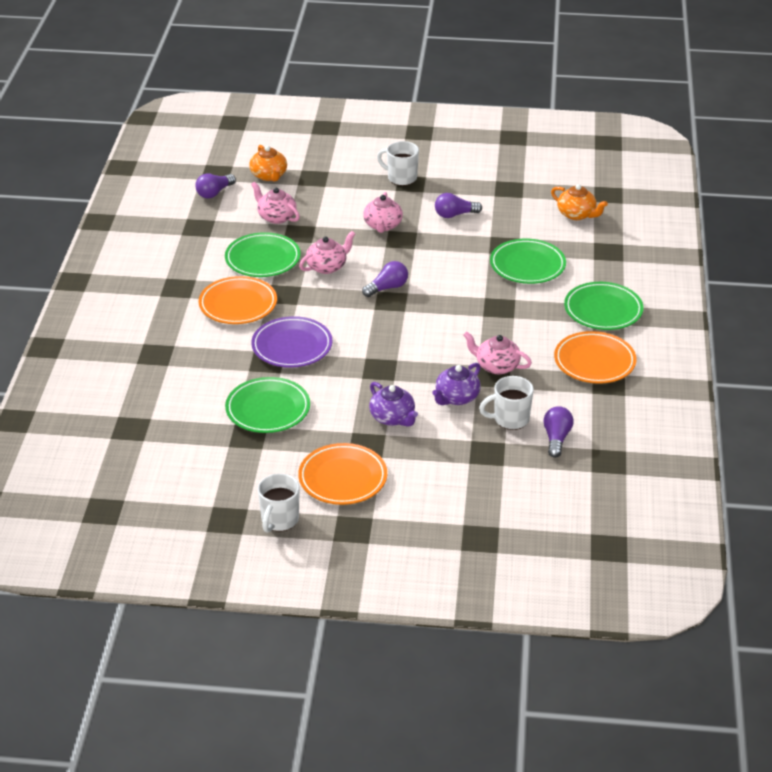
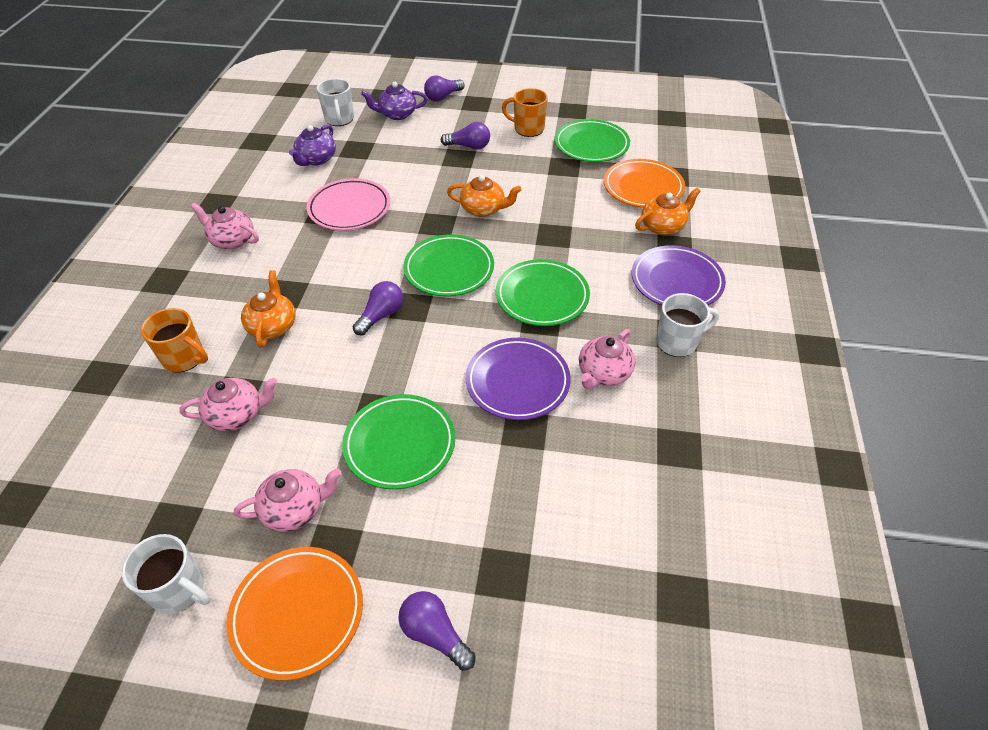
orange mug: 0 -> 2
orange plate: 3 -> 2
orange teapot: 2 -> 3
pink plate: 0 -> 1
purple plate: 1 -> 2

